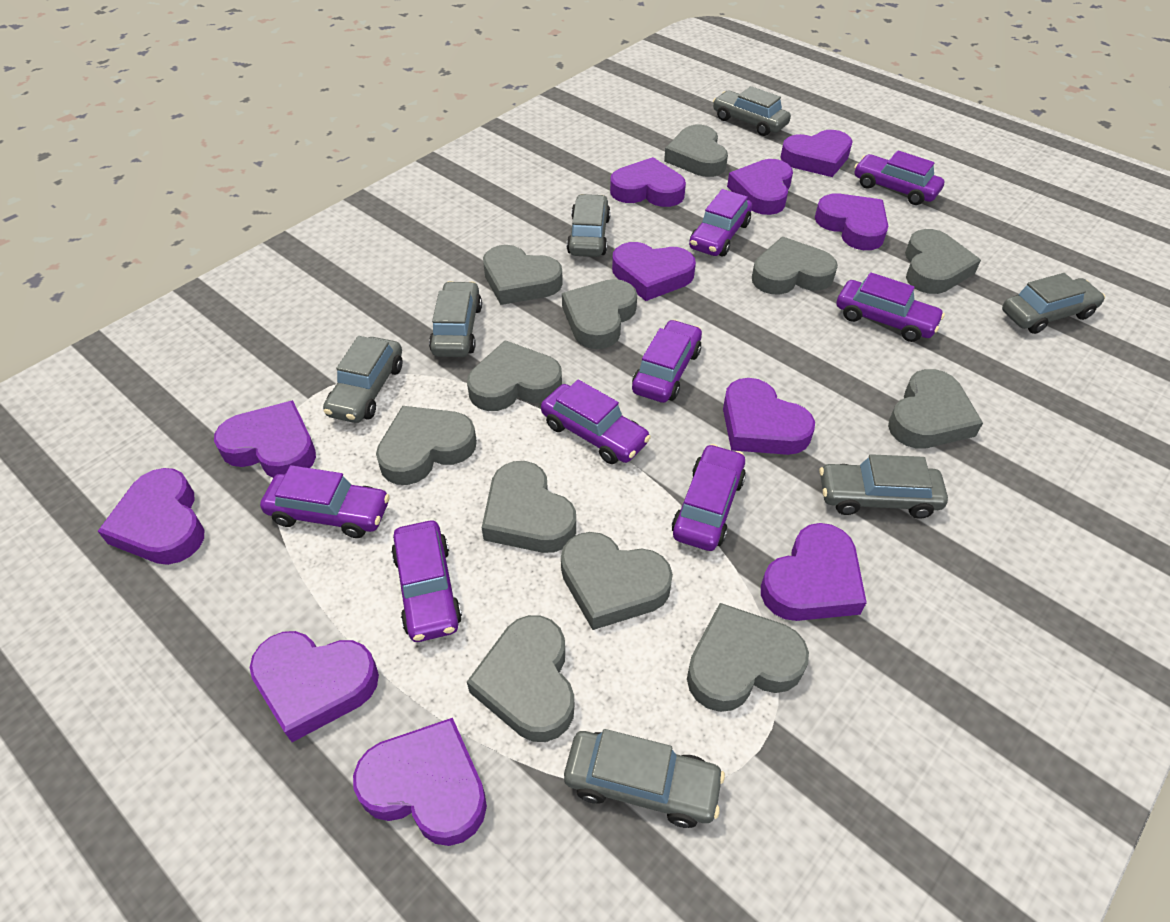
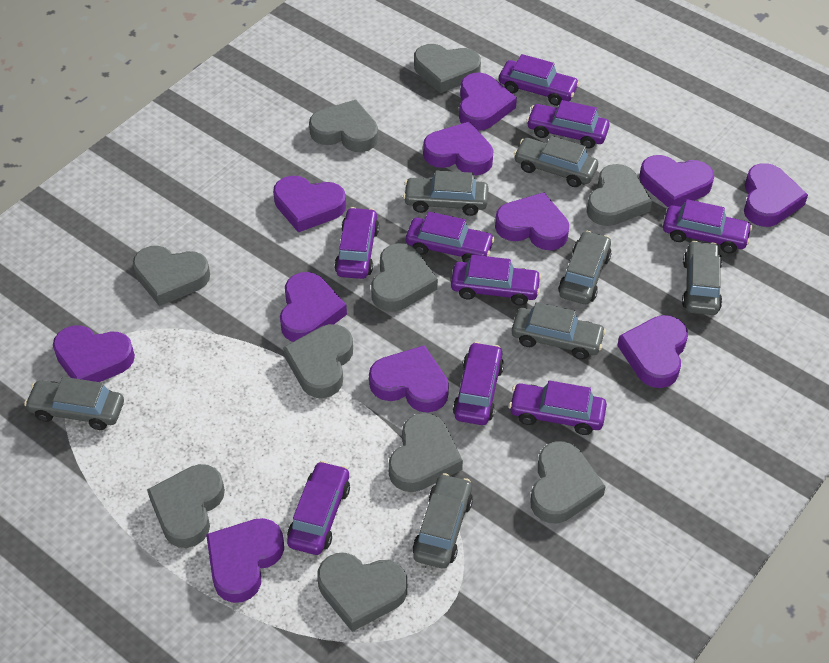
grey heart: 12 -> 10
purple car: 8 -> 9

